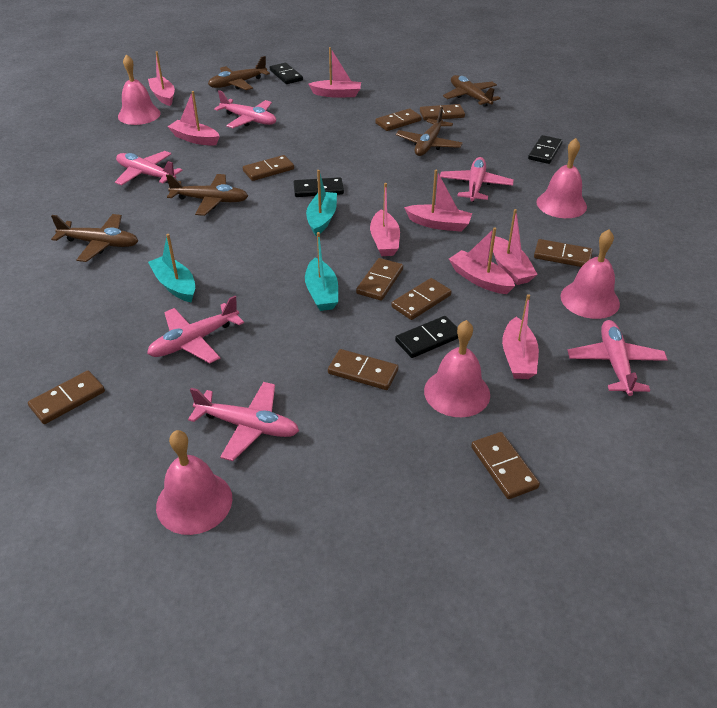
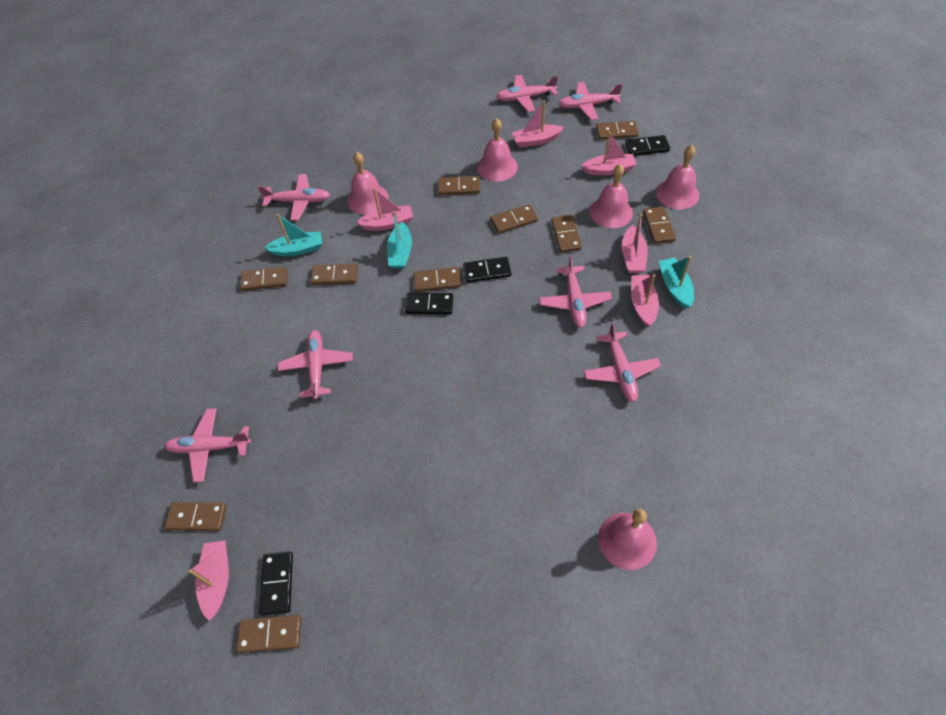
brown domino: 9 -> 10
brown plane: 5 -> 0
pink boat: 8 -> 6
pink plane: 6 -> 7

